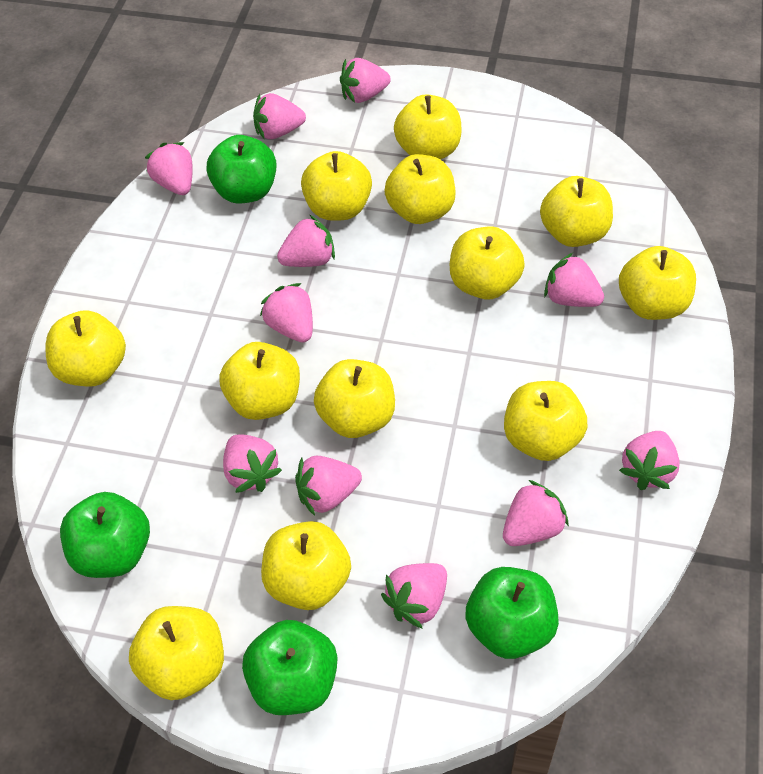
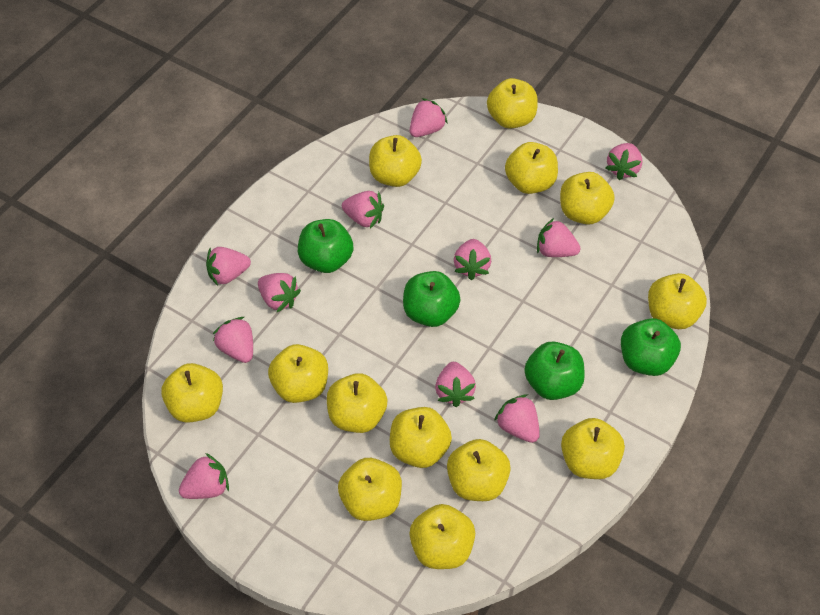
yellow apple: 12 -> 13

